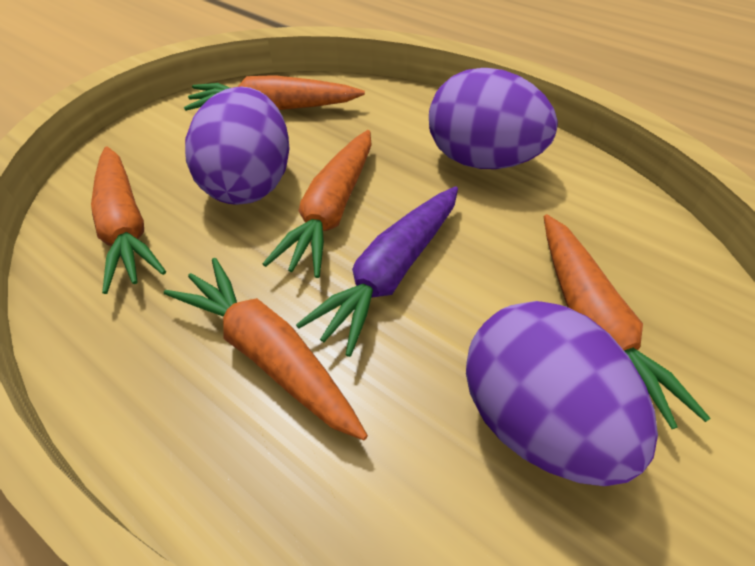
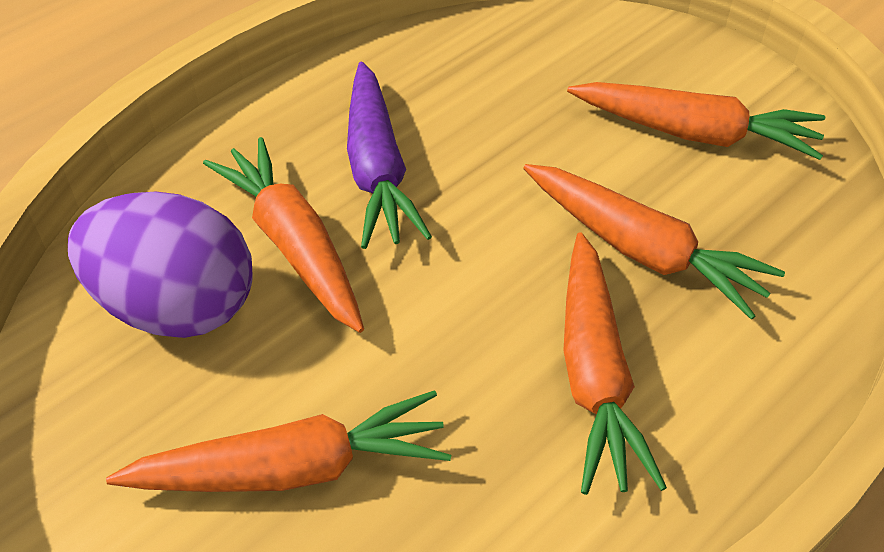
purple egg: 3 -> 1

